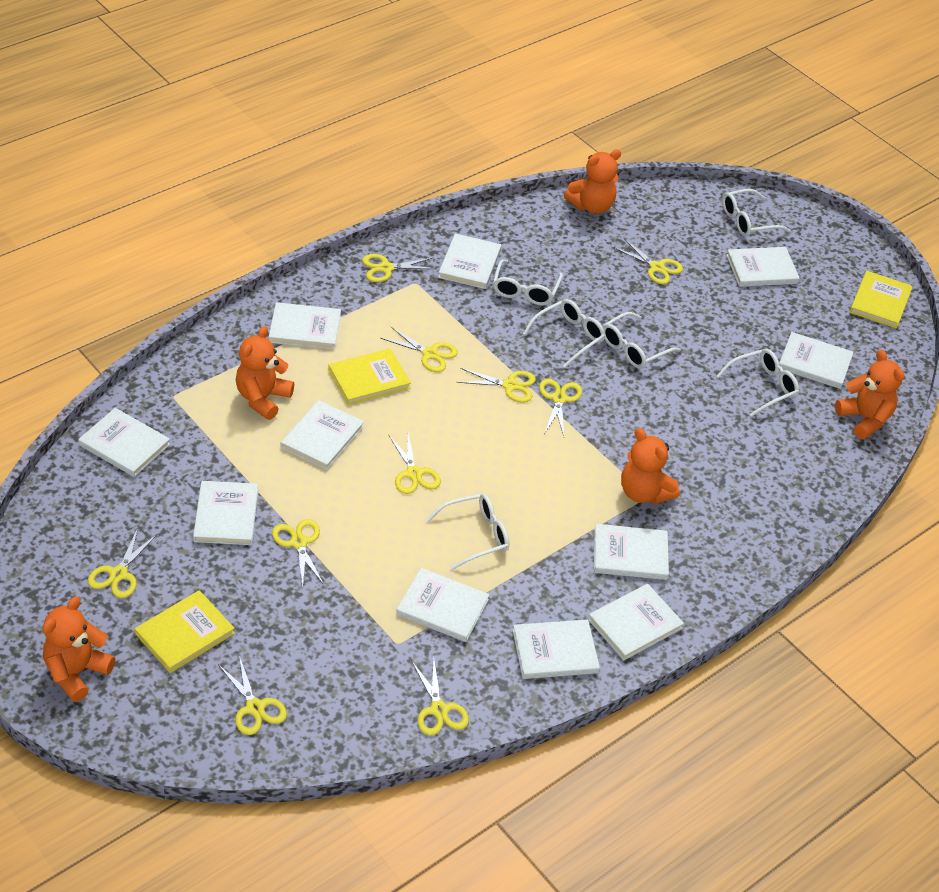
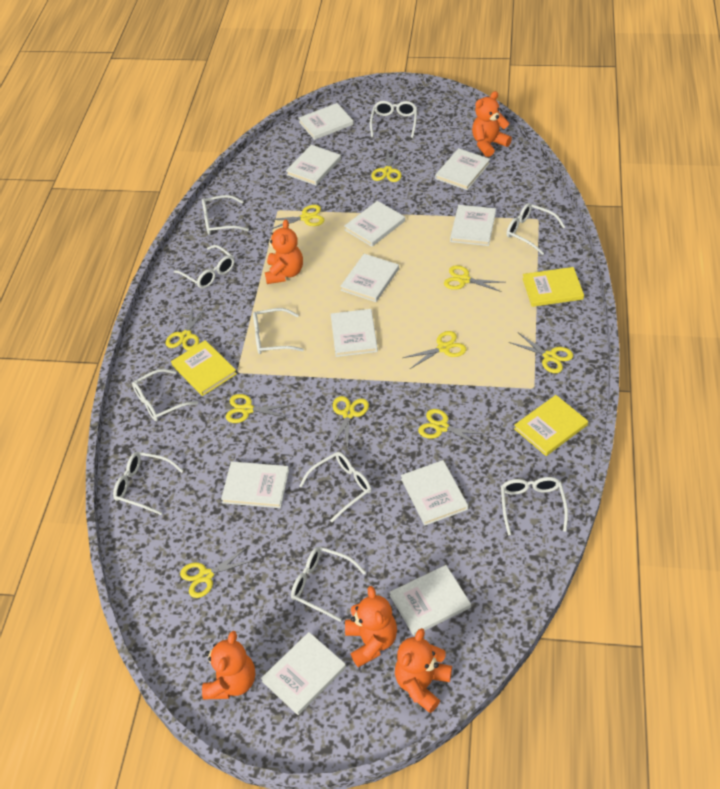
white glasses: 6 -> 10

